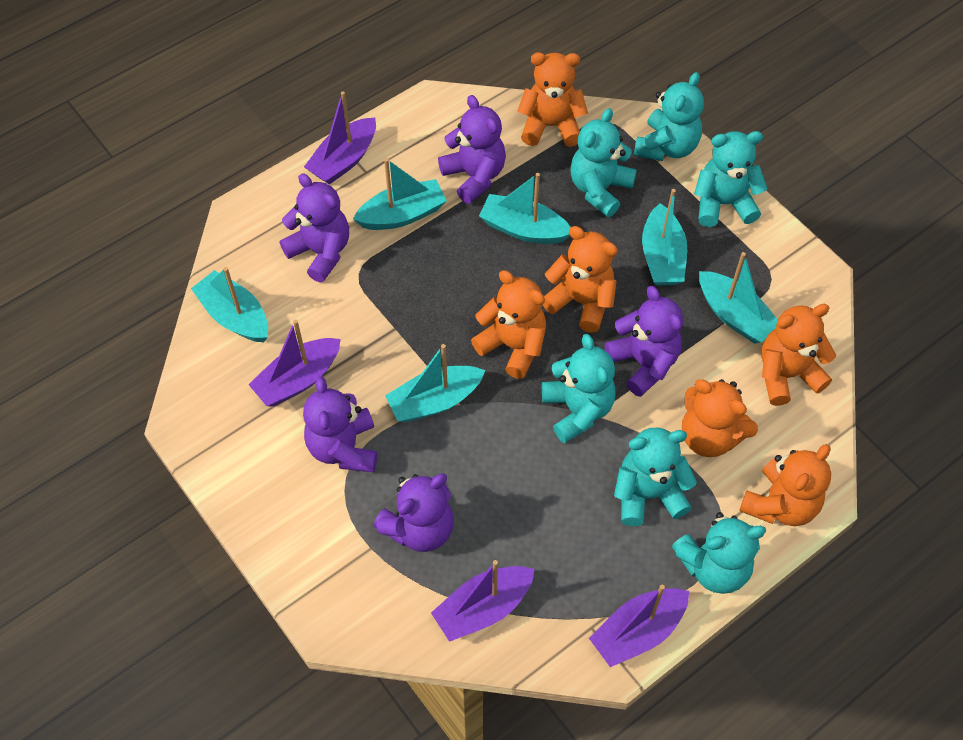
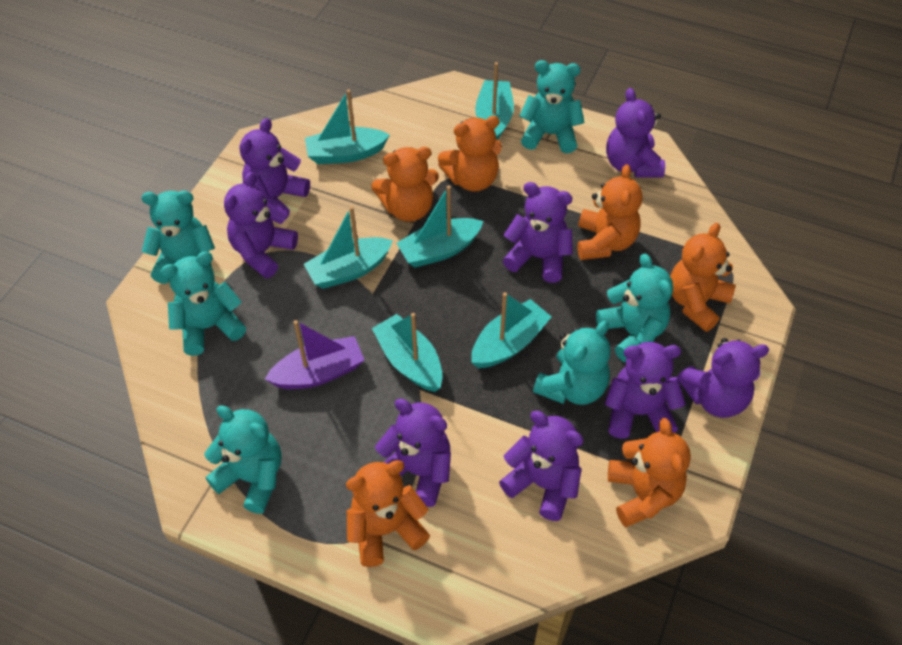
purple boat: 4 -> 1
purple teddy bear: 5 -> 8

